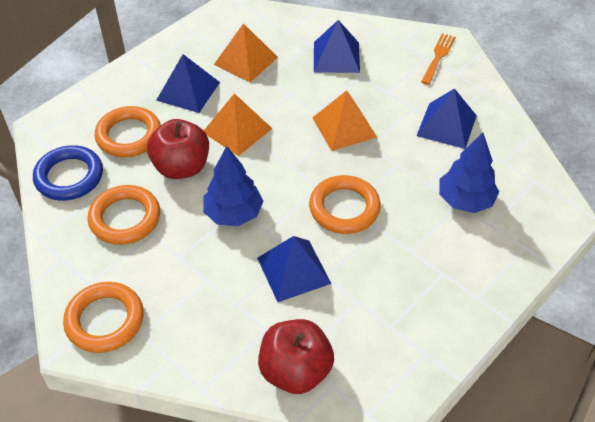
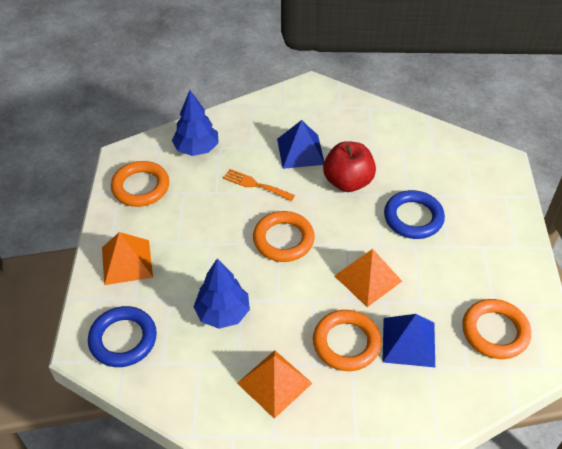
blue pyramid: 4 -> 2
blue ring: 1 -> 2
red apple: 2 -> 1

